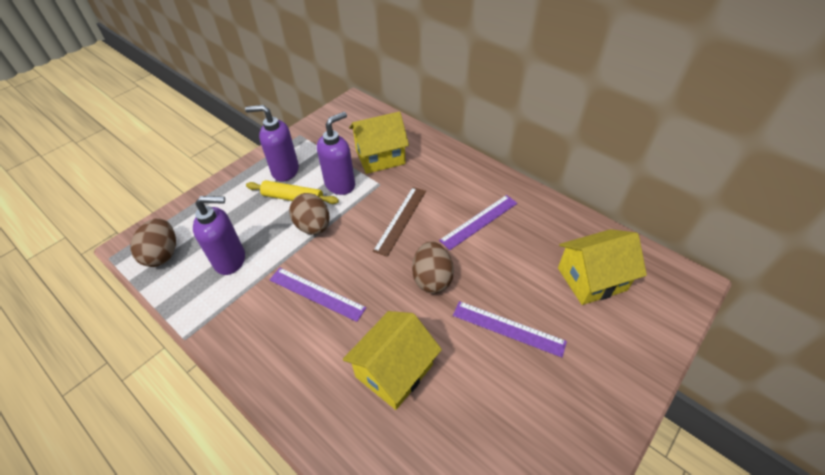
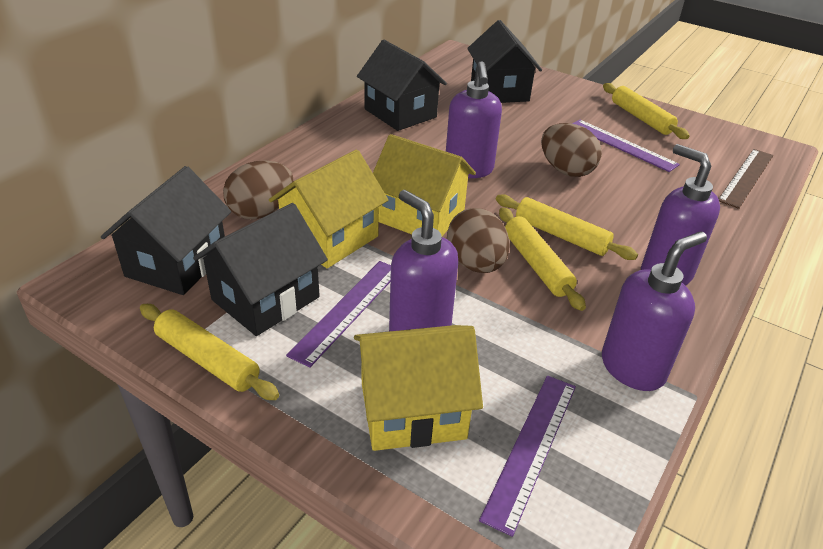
black house: 0 -> 4
purple soap dispenser: 3 -> 4
yellow rolling pin: 1 -> 4

